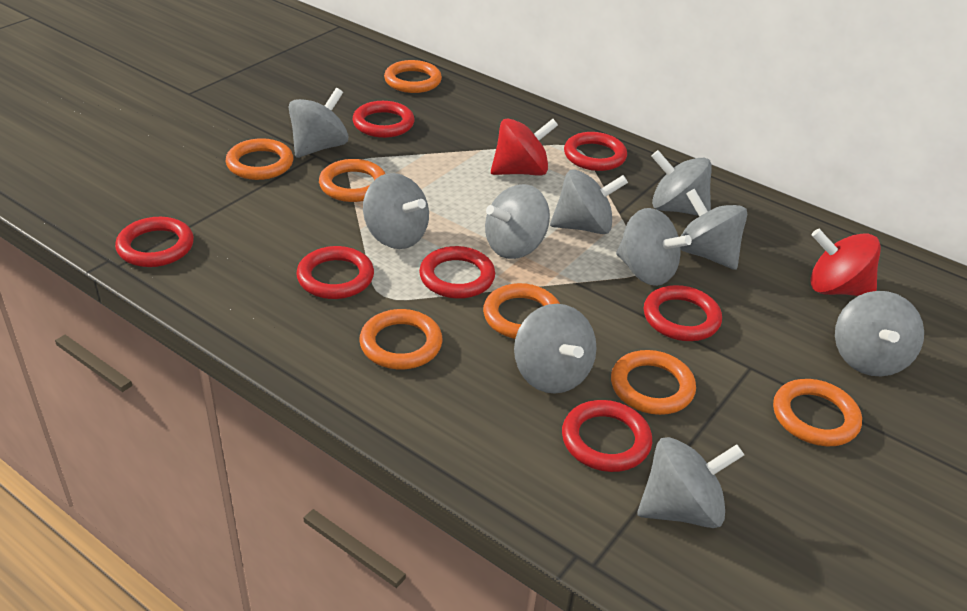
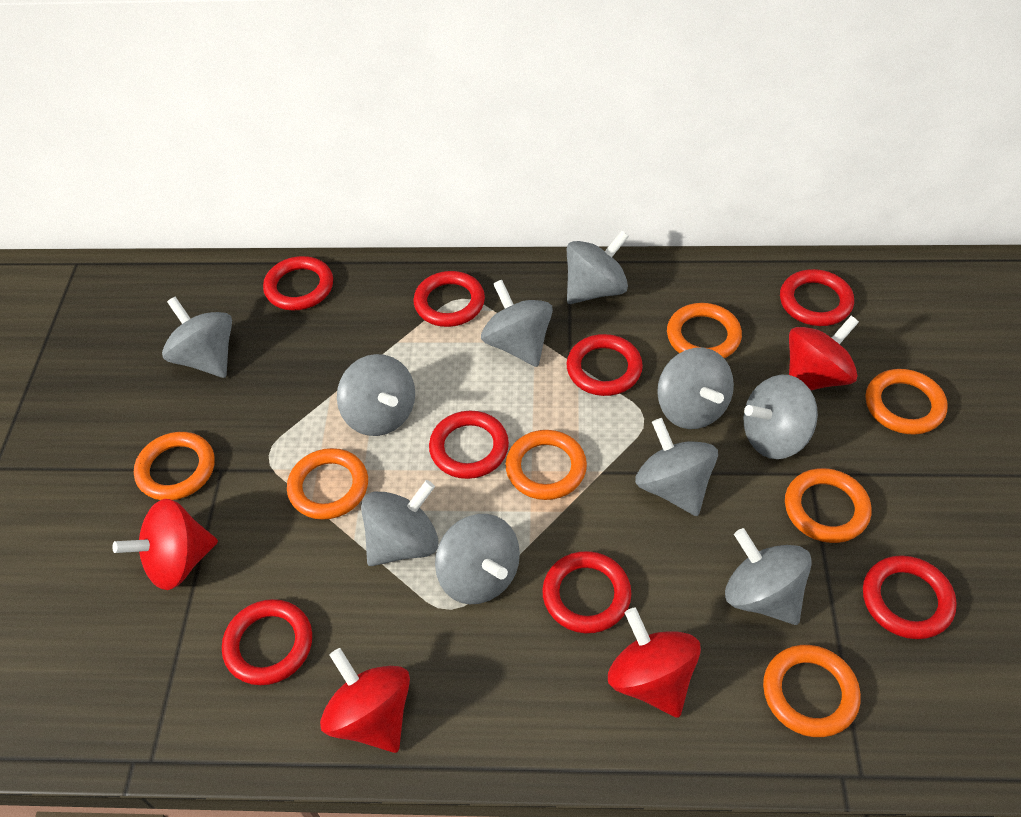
red ring: 7 -> 8
red spinning top: 2 -> 4

